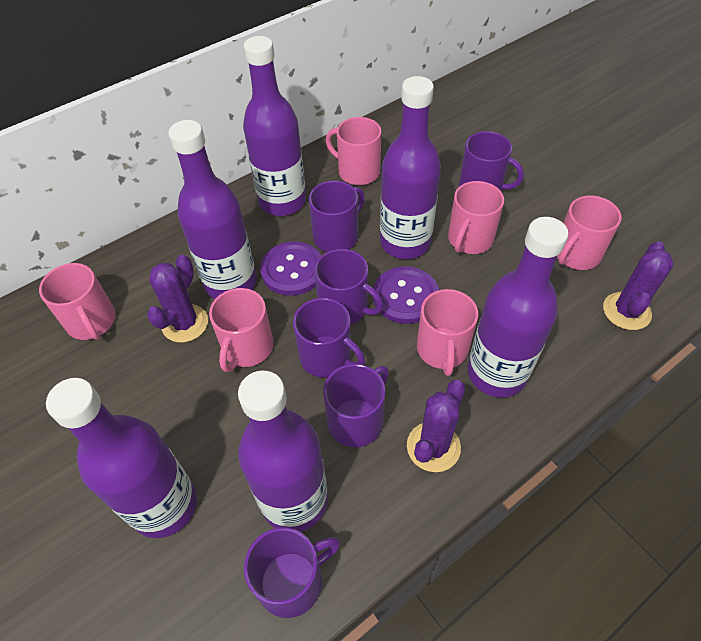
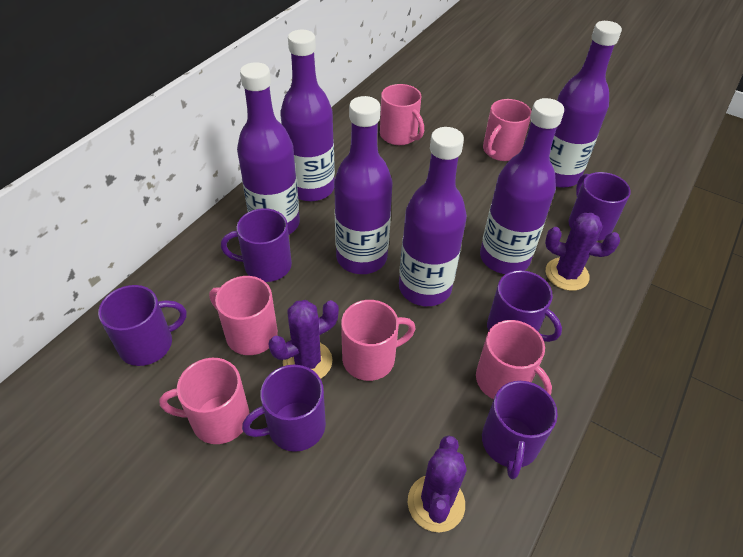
purple button: 2 -> 0

